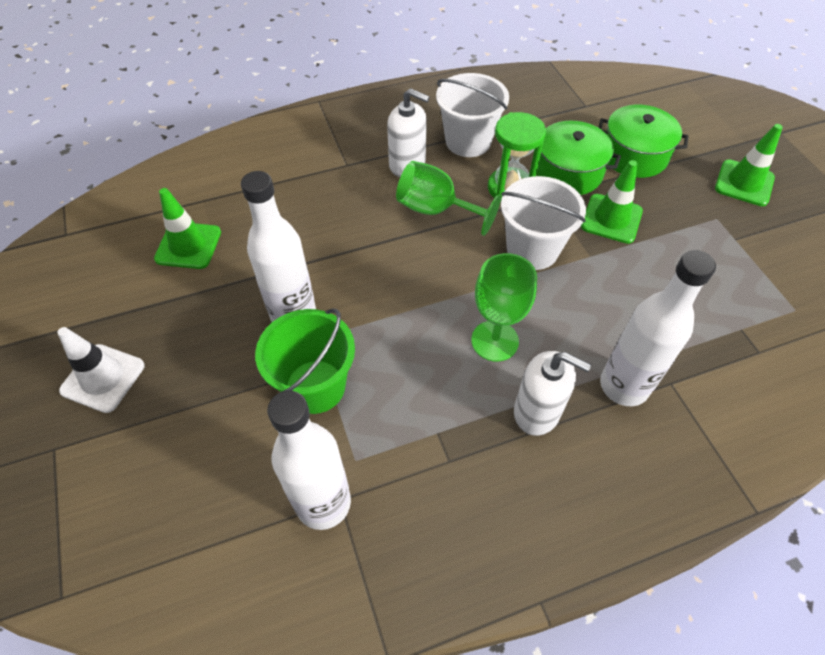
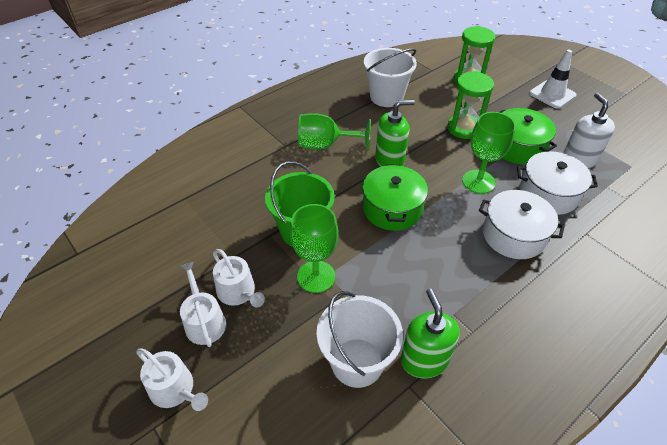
green goblet: 2 -> 3
green hourglass: 1 -> 2
green soap dispenser: 0 -> 2
green traffic cone: 3 -> 0
white bottle: 3 -> 0
white pot: 0 -> 2
white soap dispenser: 2 -> 1
white watering can: 0 -> 3

